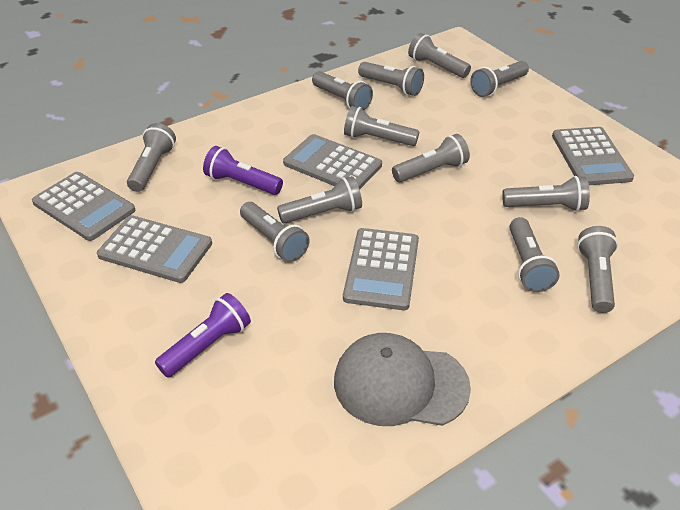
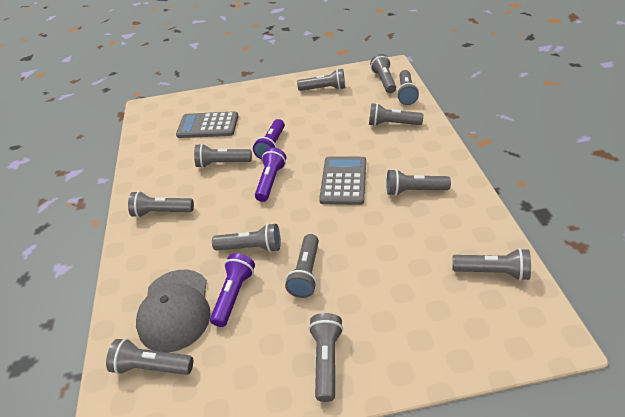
grey calculator: 5 -> 2
purple flashlight: 2 -> 3

